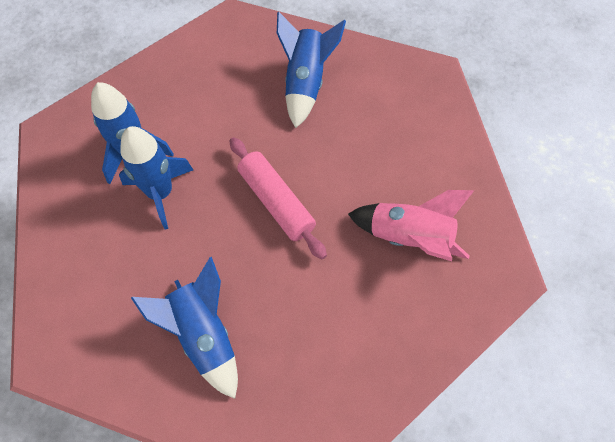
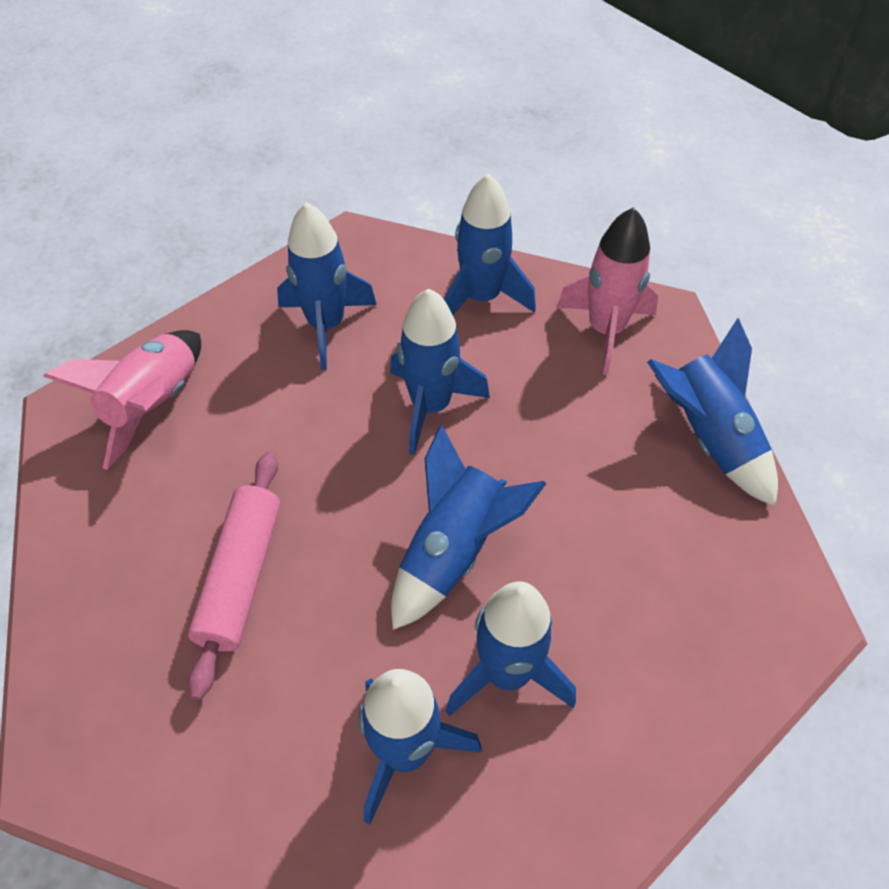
blue rocket: 4 -> 7
pink rocket: 1 -> 2

